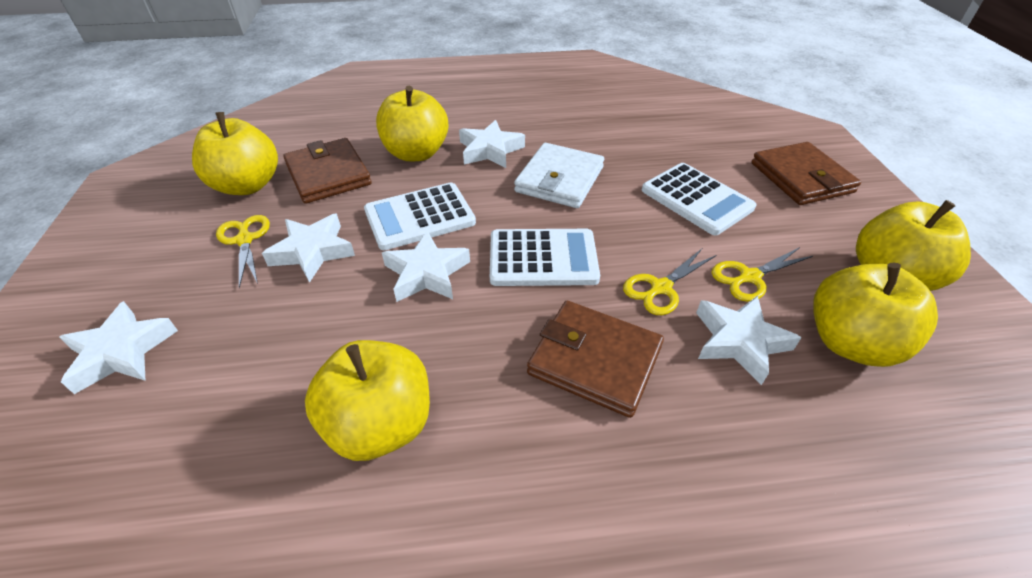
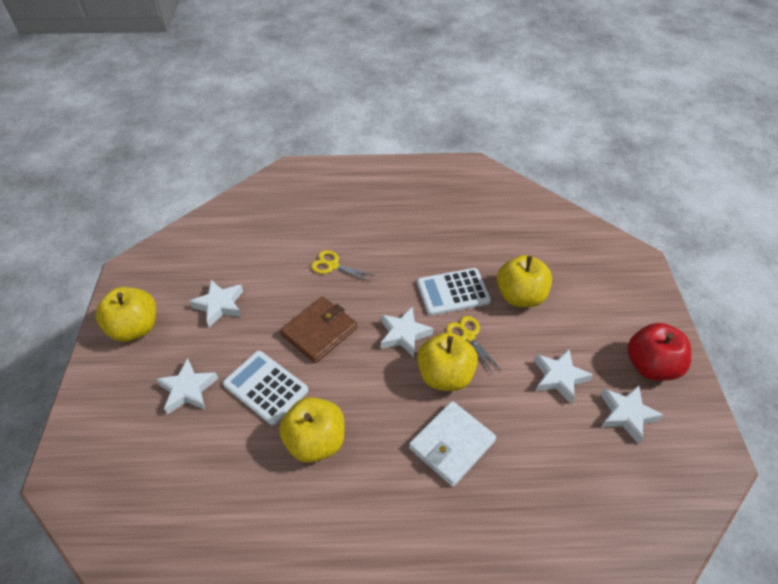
brown wallet: 3 -> 1
red apple: 0 -> 1
white calculator: 3 -> 2
yellow apple: 5 -> 4
yellow scissors: 3 -> 2

